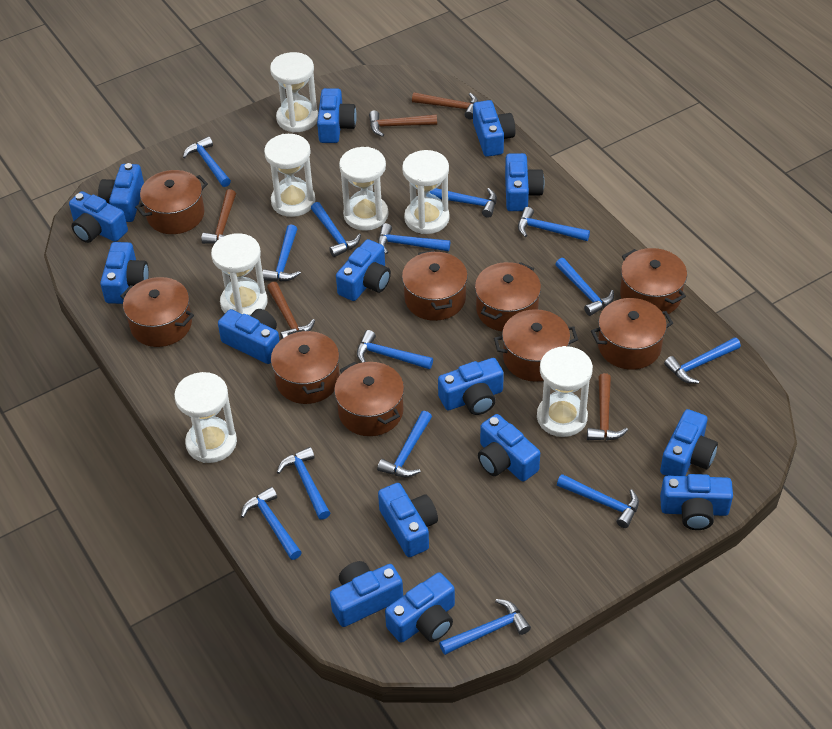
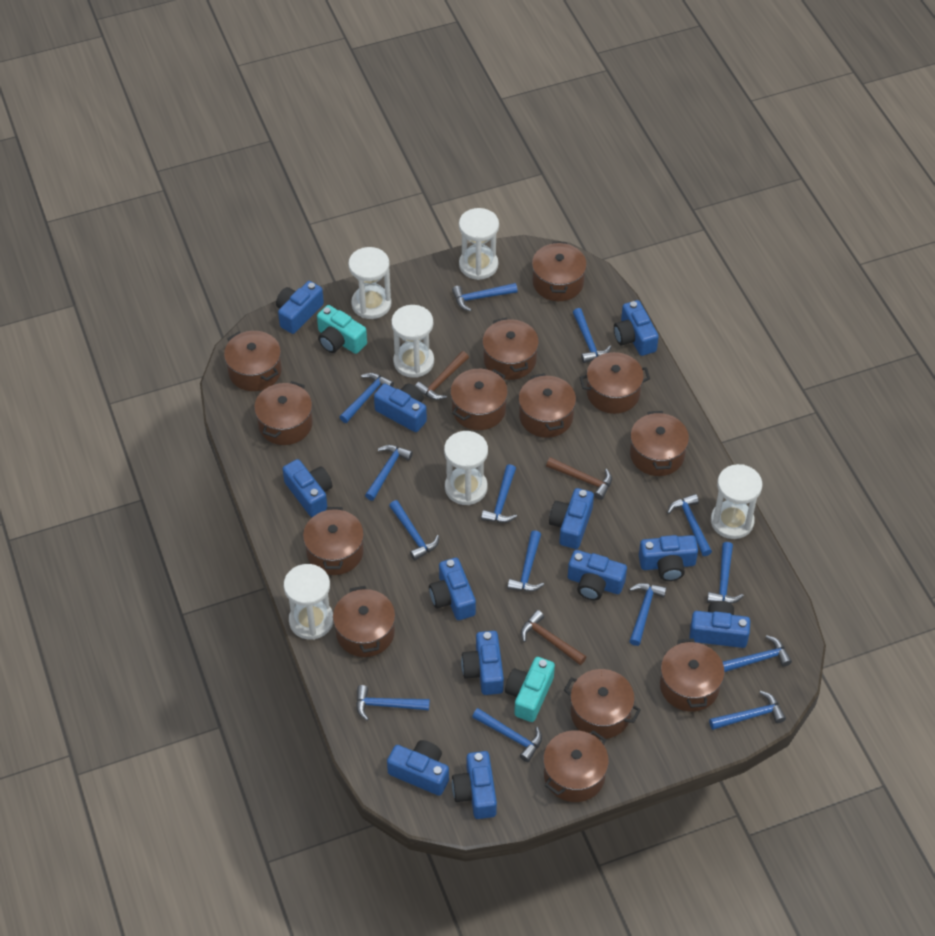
blue camera: 15 -> 12
brown hammer: 5 -> 3
brown pot: 9 -> 13
turquoise camera: 0 -> 2
white hourglass: 7 -> 6

